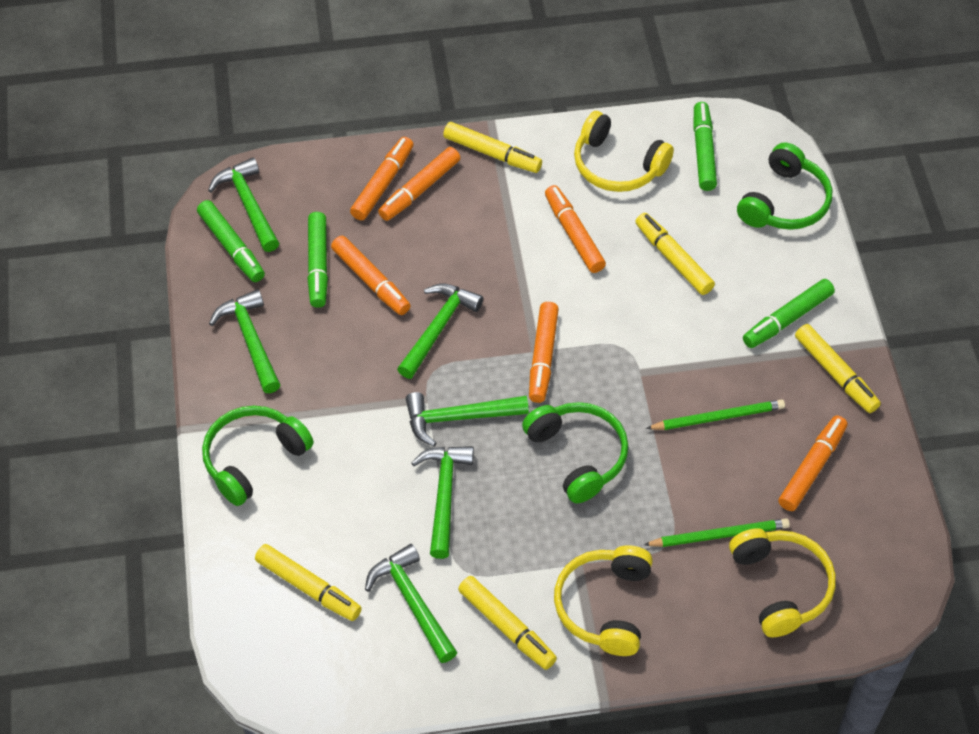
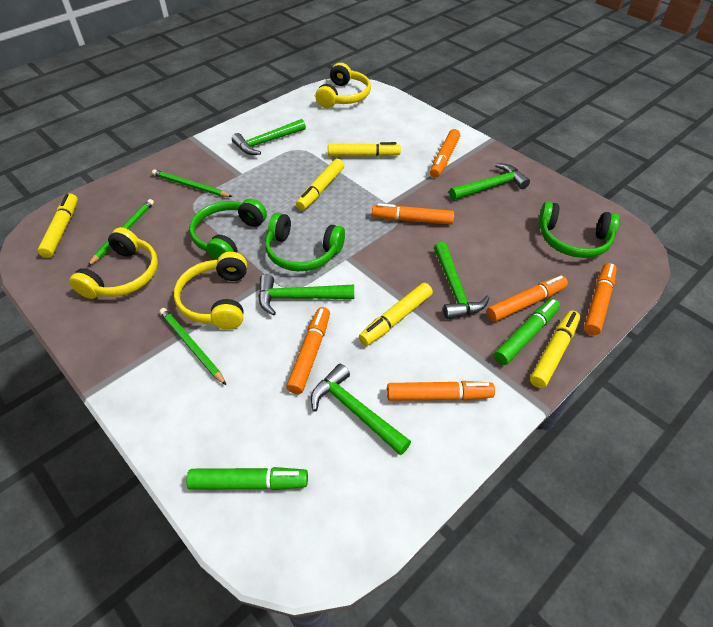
green hammer: 6 -> 5
green marker: 4 -> 2
green pencil: 2 -> 3

